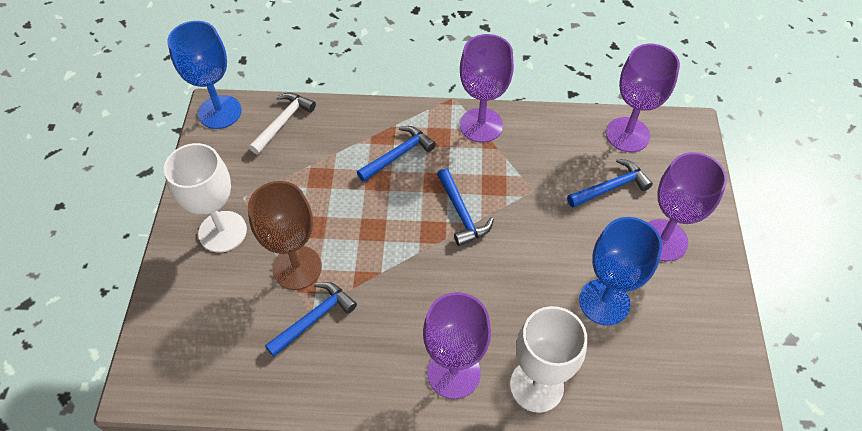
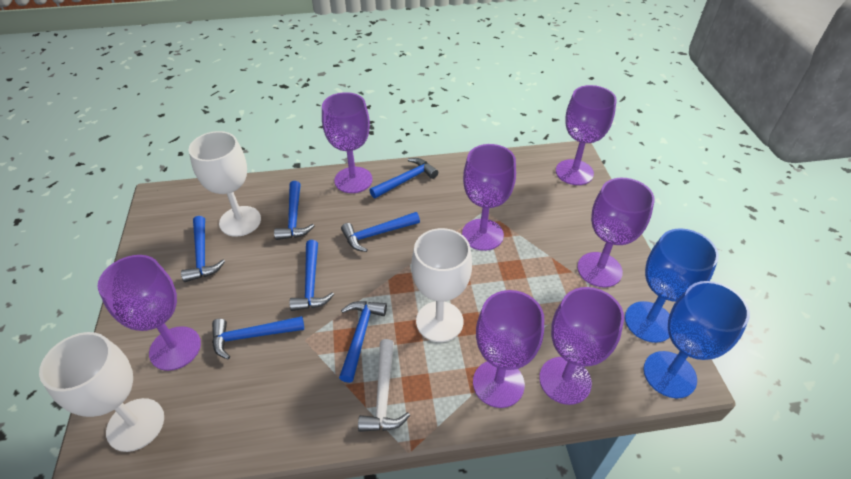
blue hammer: 4 -> 7
brown goblet: 1 -> 0
purple goblet: 4 -> 7
white goblet: 2 -> 3

